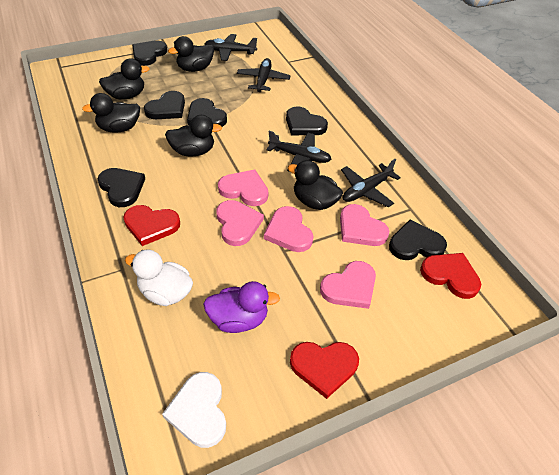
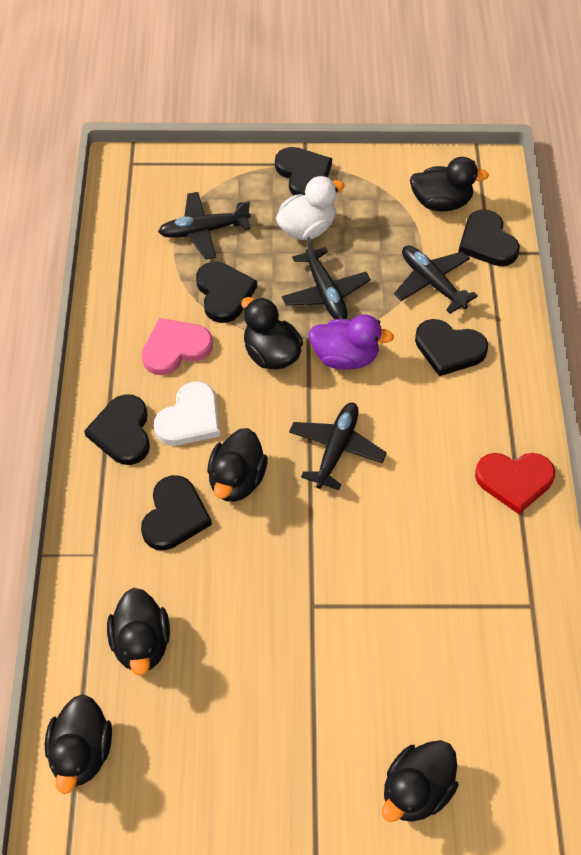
black duck: 5 -> 6
pink heart: 5 -> 1
red heart: 3 -> 1

